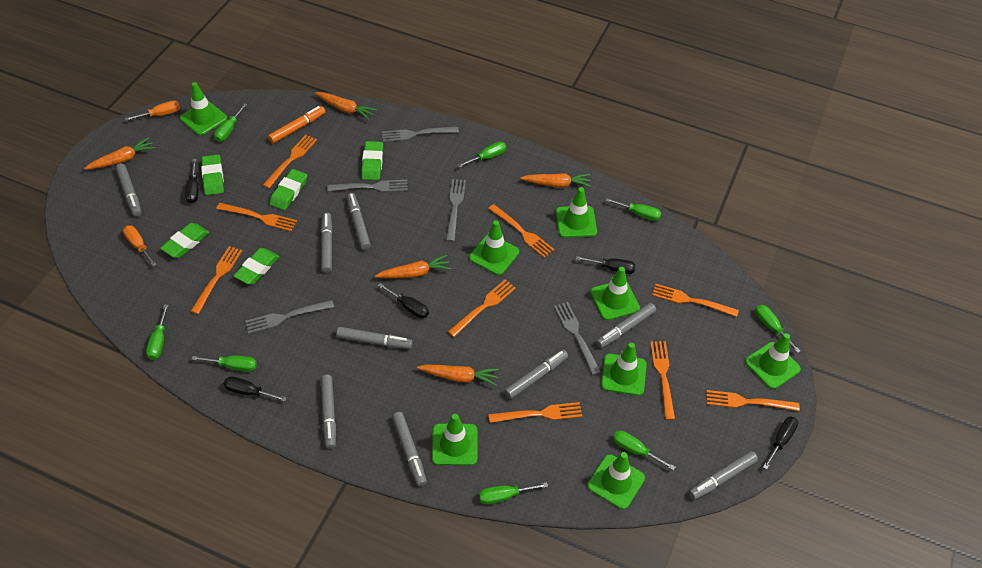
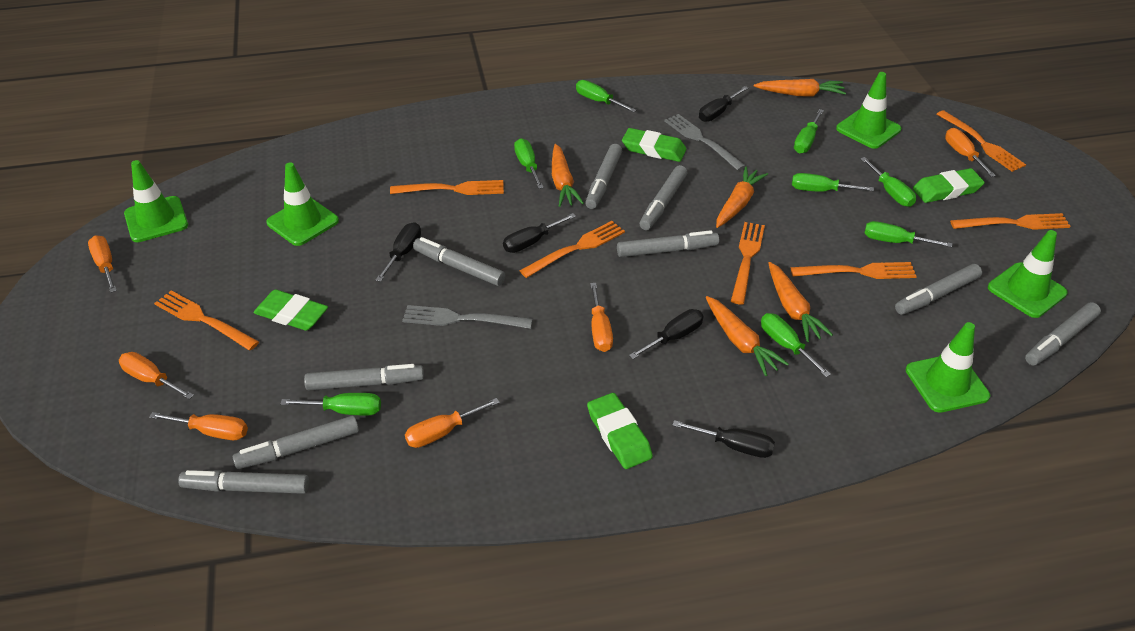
green eraser: 5 -> 4
green traffic cone: 8 -> 5
grey fork: 5 -> 2
orange fork: 9 -> 7
orange marker: 1 -> 0
orange screwdriver: 2 -> 6

